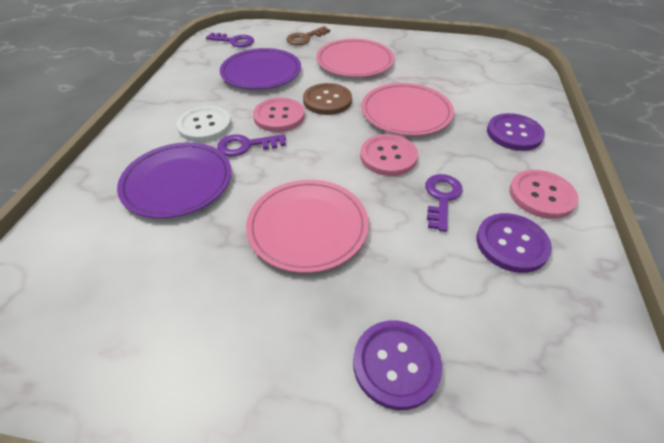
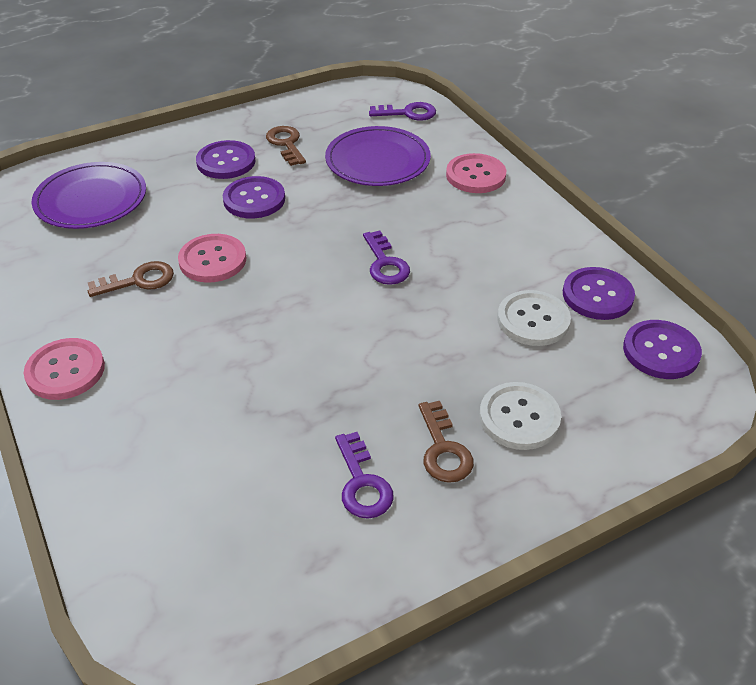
brown button: 1 -> 0
brown key: 1 -> 3
pink plate: 3 -> 0
purple button: 3 -> 4
white button: 1 -> 2

